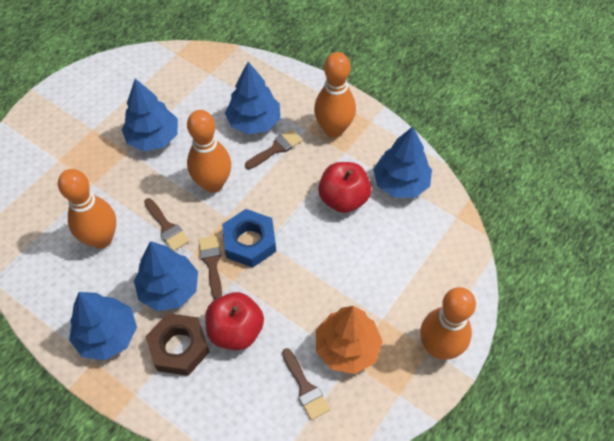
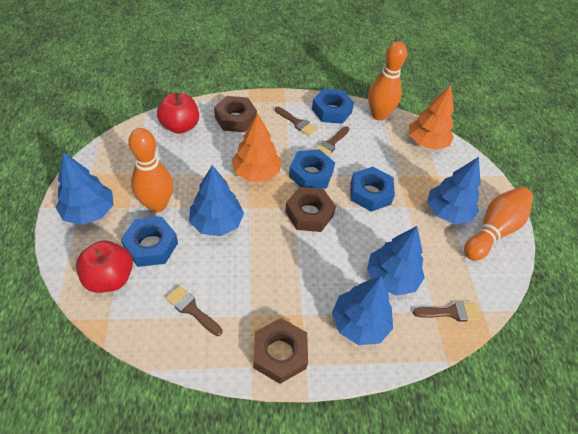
blue nut: 1 -> 4
brown nut: 1 -> 3
orange bowling pin: 4 -> 3
orange tree: 1 -> 2

